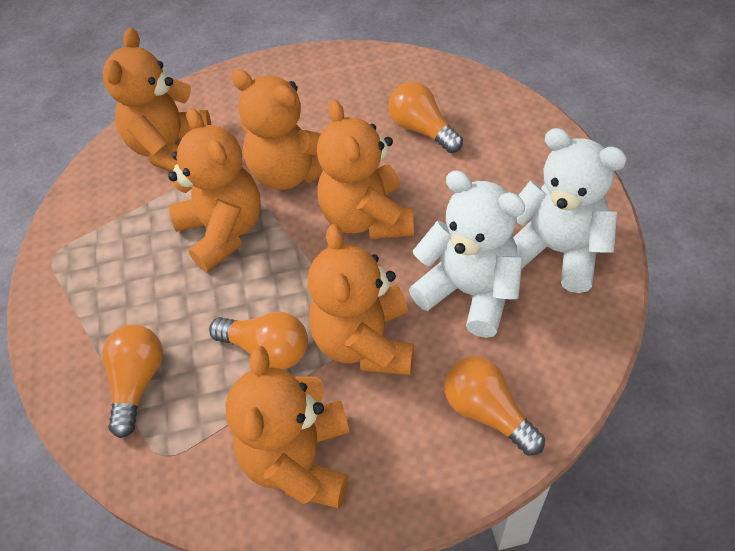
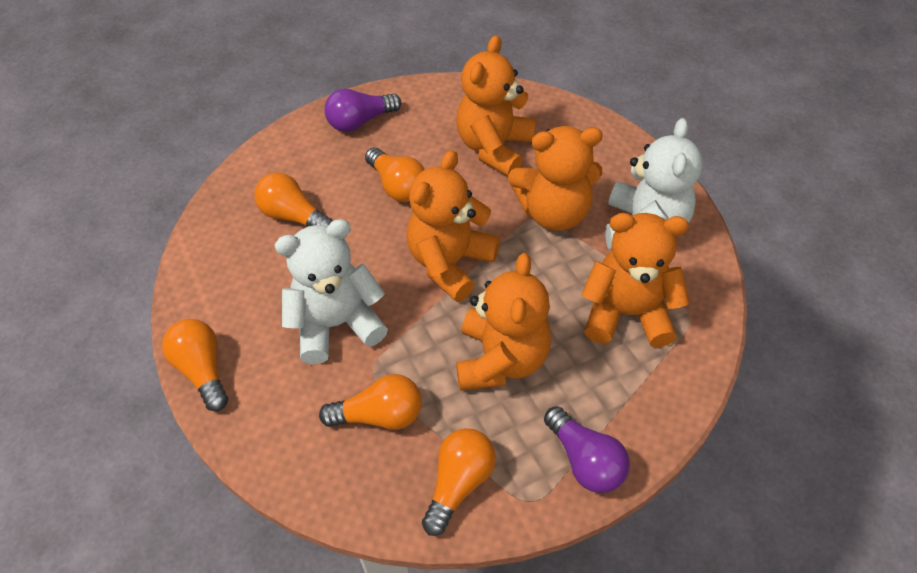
orange light bulb: 4 -> 5
orange teddy bear: 6 -> 5
purple light bulb: 0 -> 2

